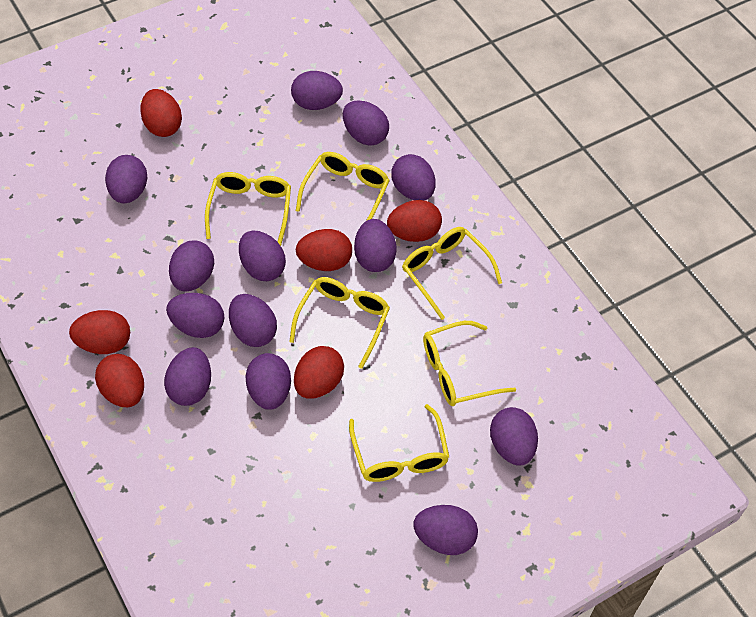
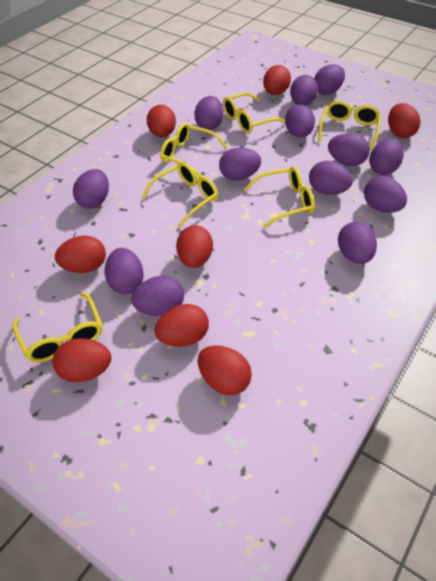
red egg: 6 -> 8

